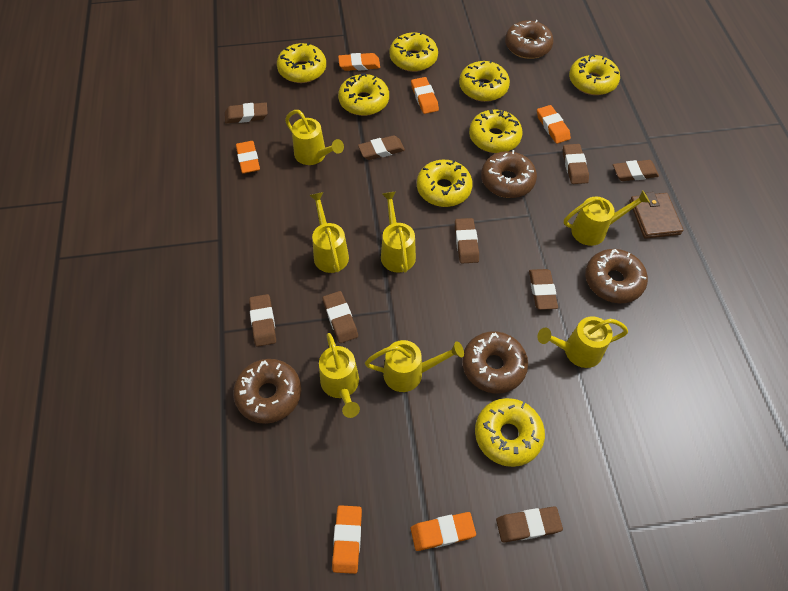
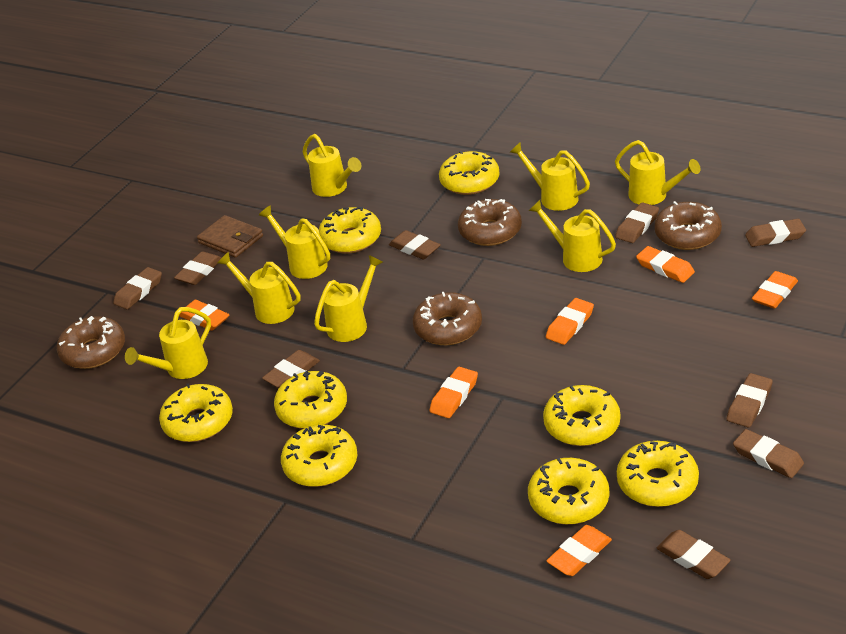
brown donut: 5 -> 4
yellow watering can: 7 -> 8

